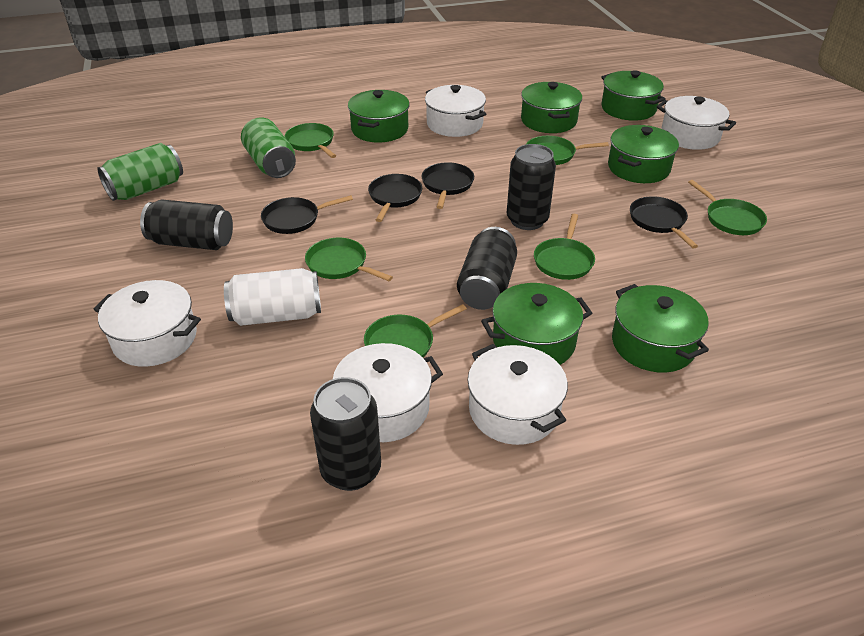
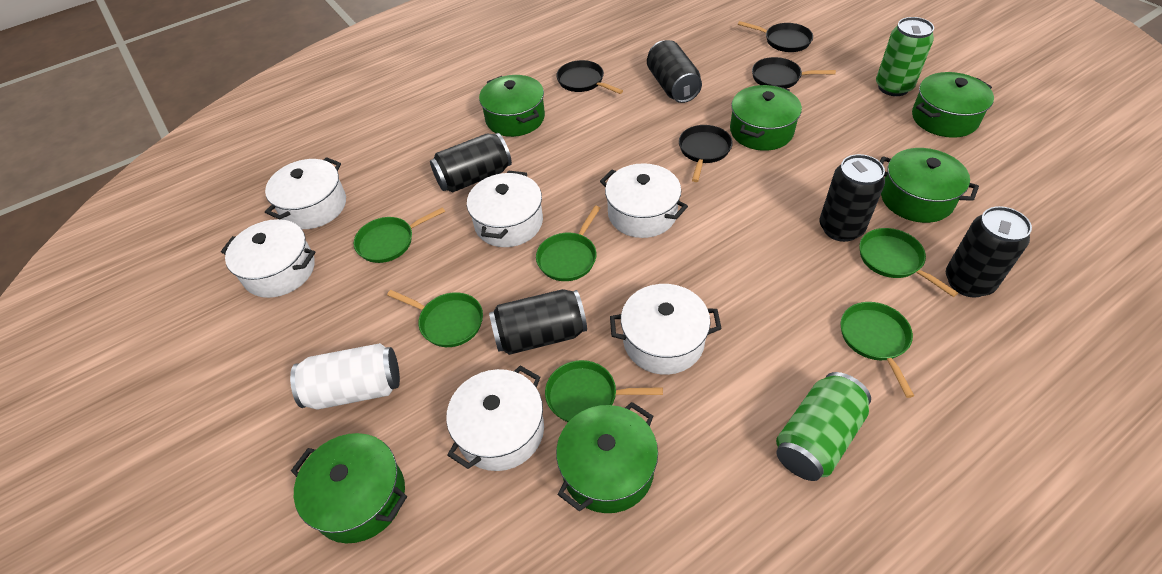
black can: 4 -> 5
white pot: 5 -> 6

